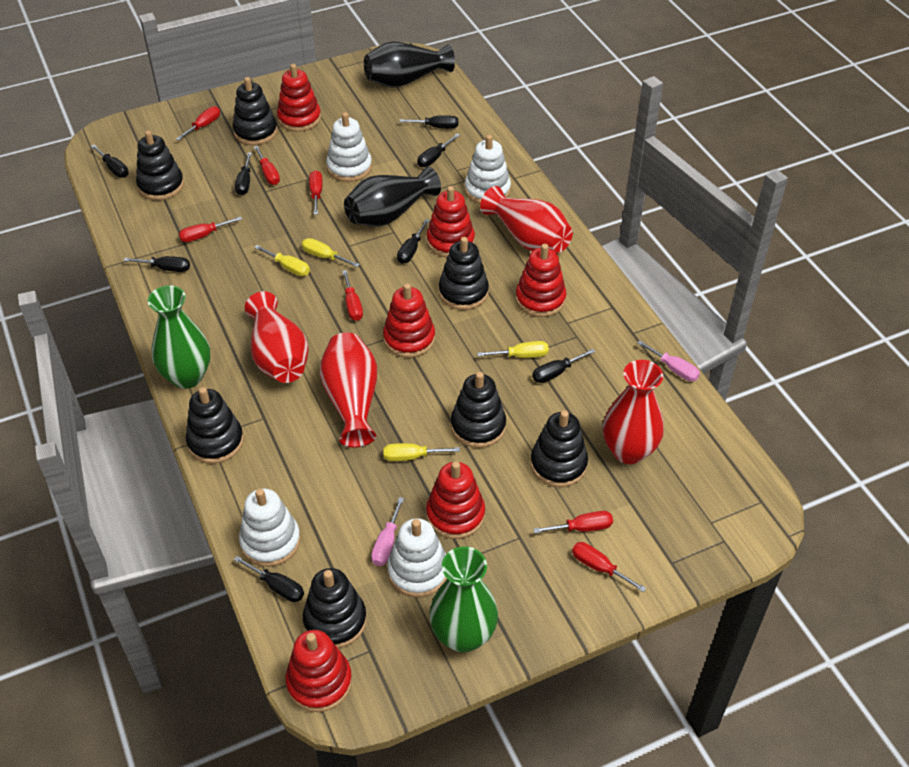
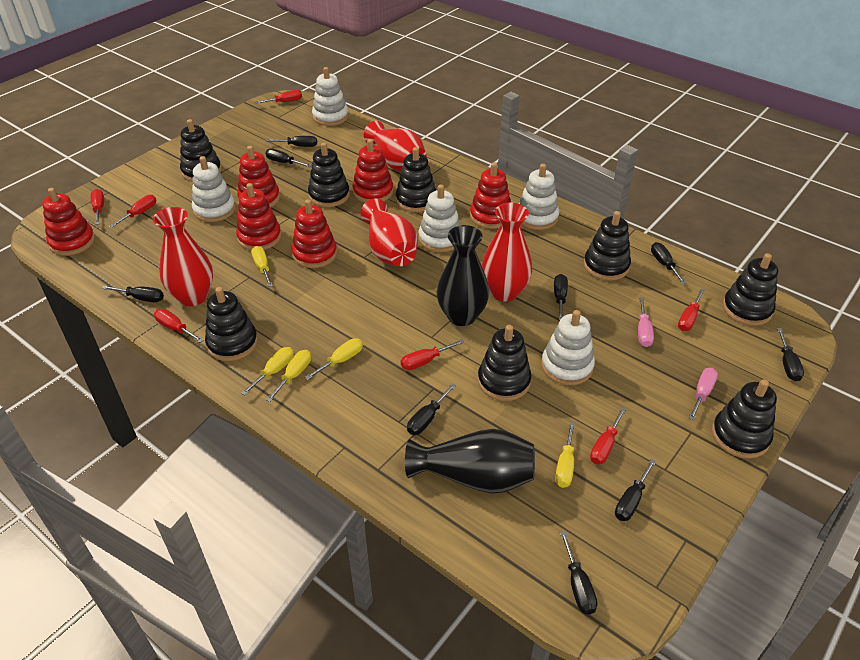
black screwdriver: 8 -> 9
black stacking toy: 7 -> 8
green vase: 2 -> 0
white stacking toy: 4 -> 5
yellow screwdriver: 4 -> 5

